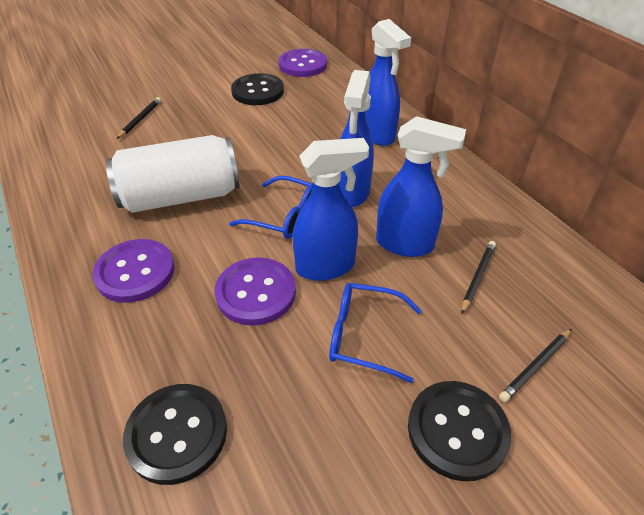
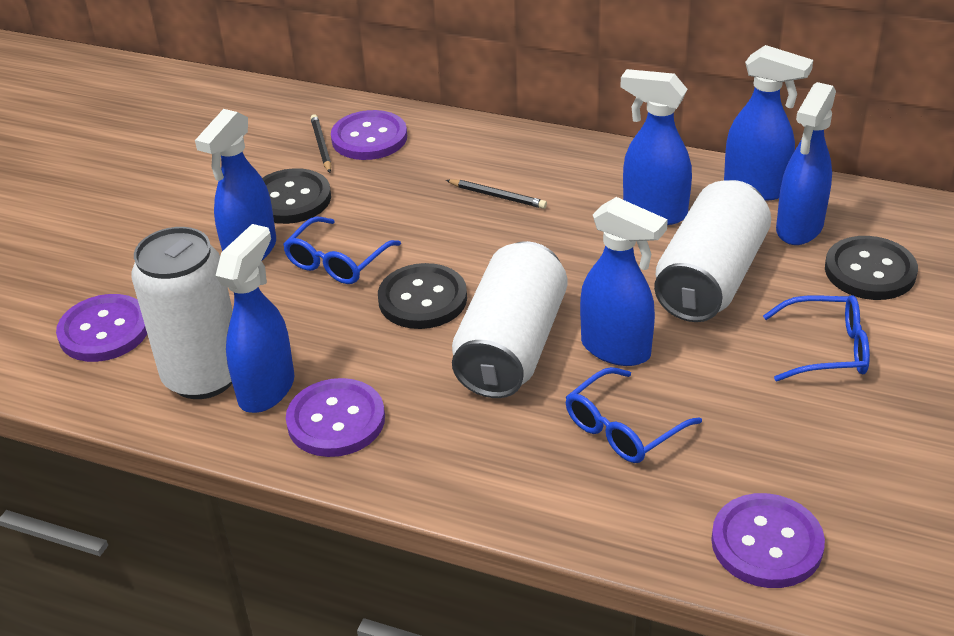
black pencil: 3 -> 2
blue glasses: 2 -> 3
blue spray bottle: 4 -> 6
purple button: 3 -> 4
white can: 1 -> 3

